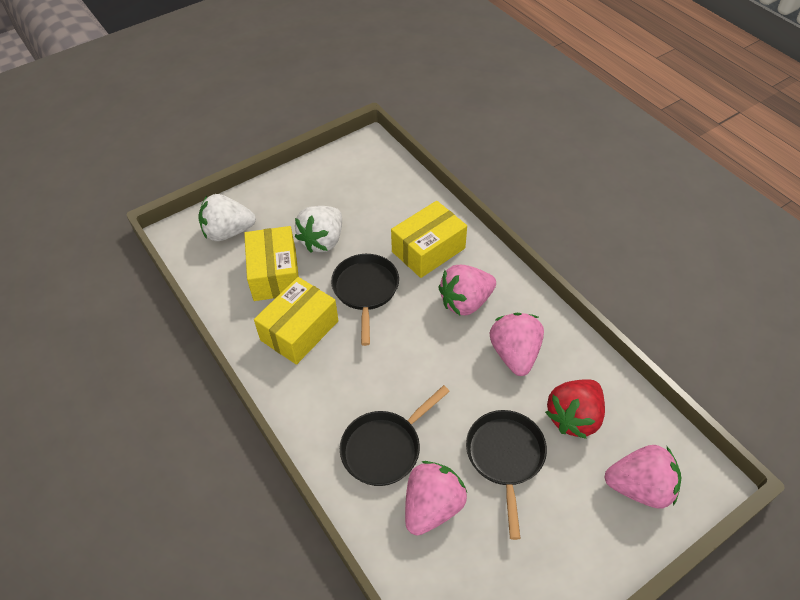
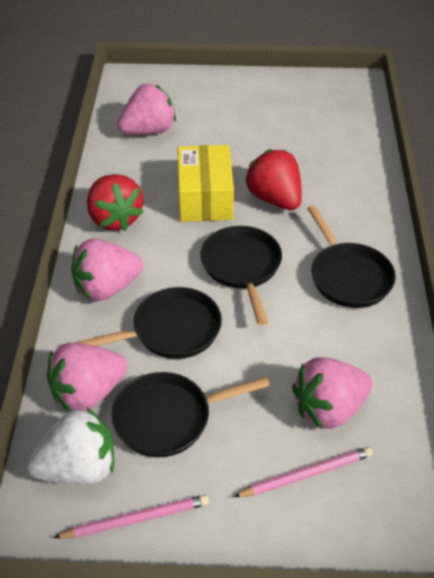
black pan: 3 -> 4
pink pencil: 0 -> 2
red strawberry: 1 -> 2
white strawberry: 2 -> 1
yellow box: 3 -> 1

